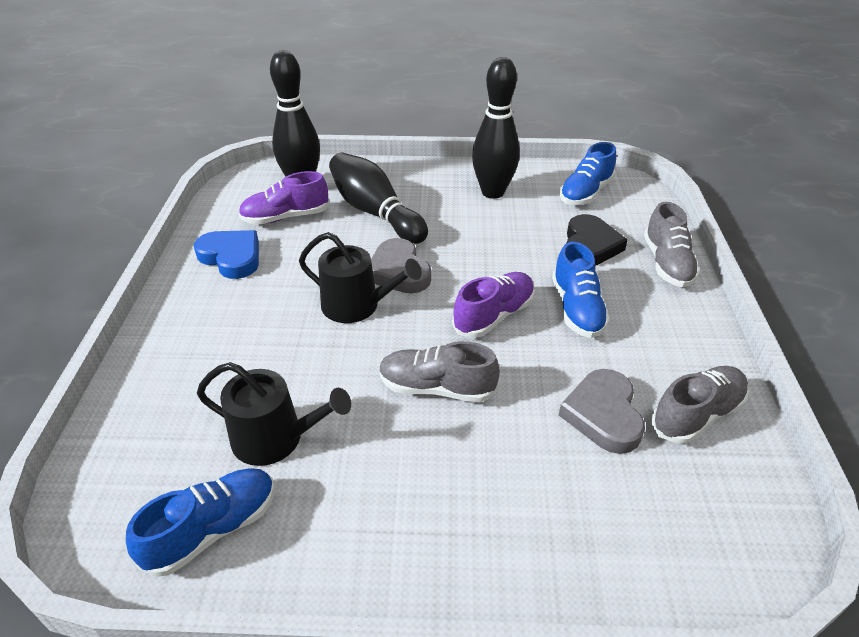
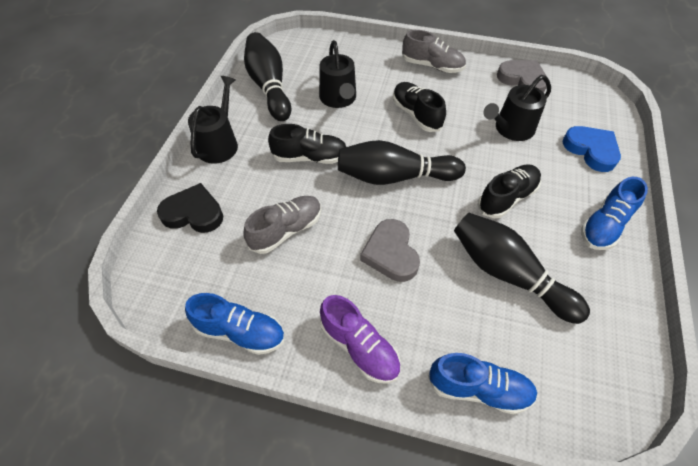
black shoe: 0 -> 3
black watering can: 2 -> 3
grey shoe: 3 -> 2
purple shoe: 2 -> 1

